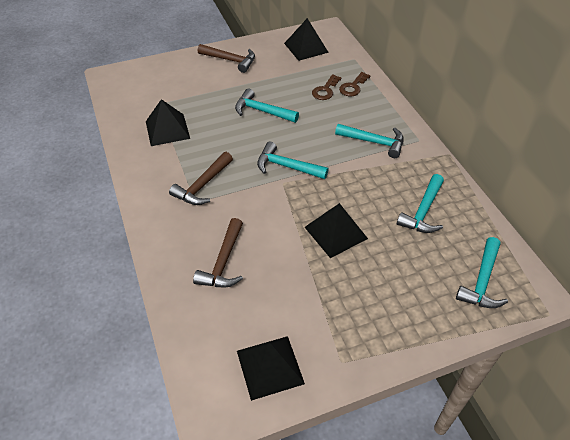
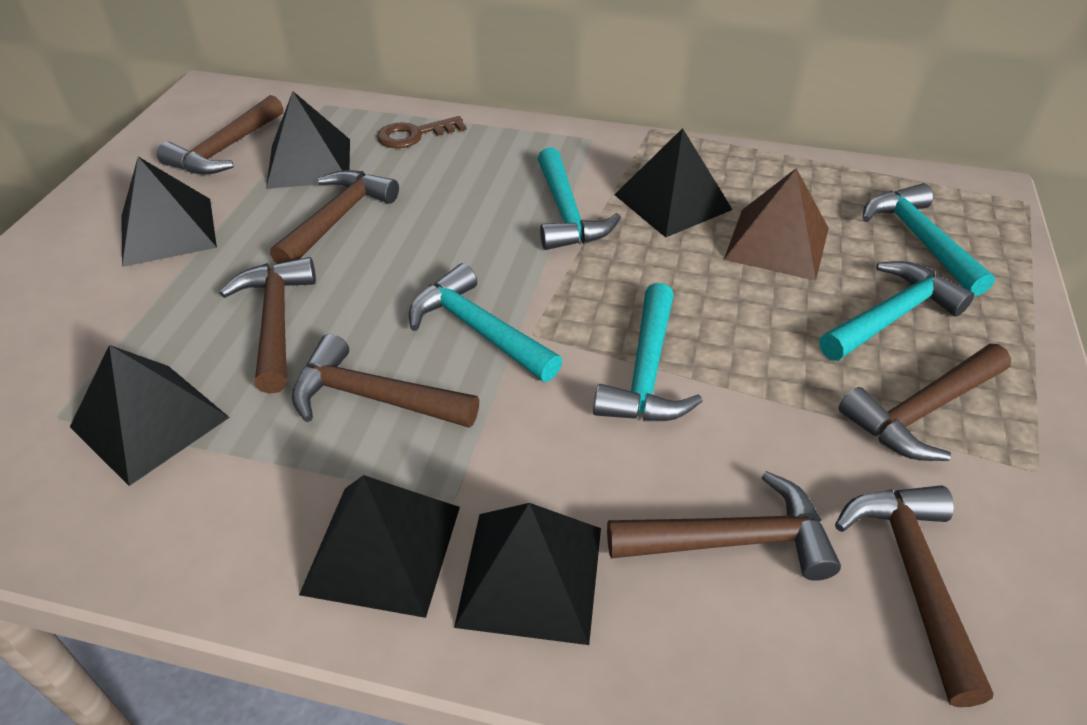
black pyramid: 4 -> 6
brown hammer: 3 -> 7
brown key: 2 -> 1
brown pyramid: 0 -> 1

